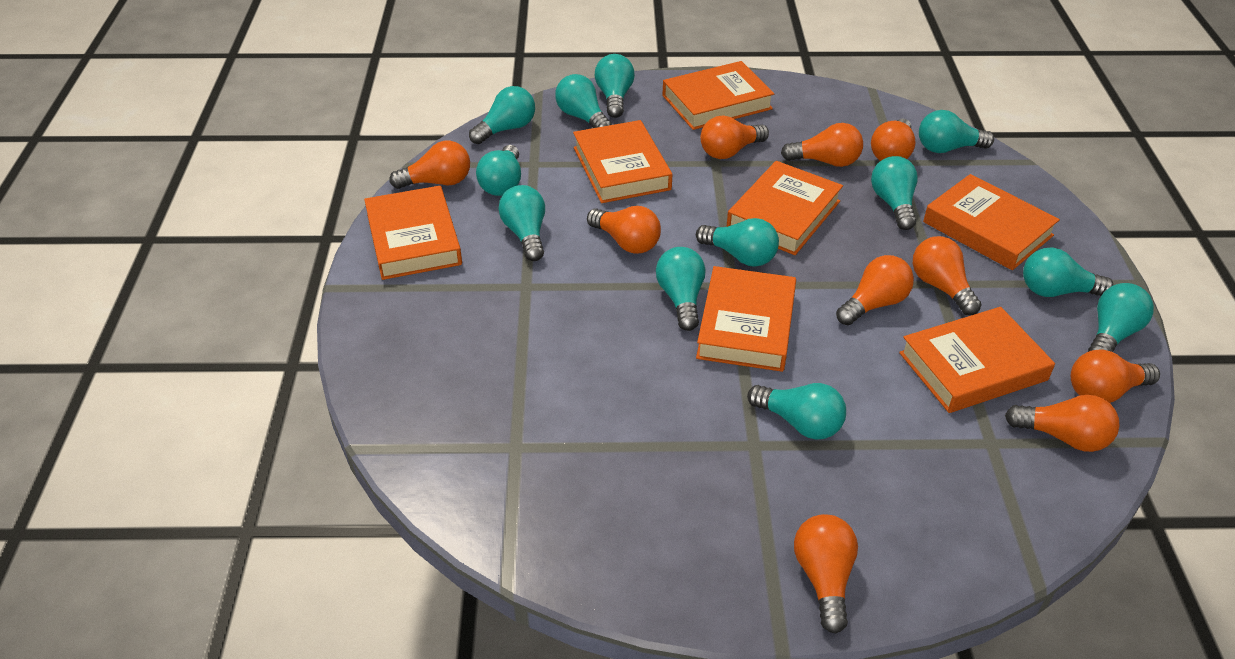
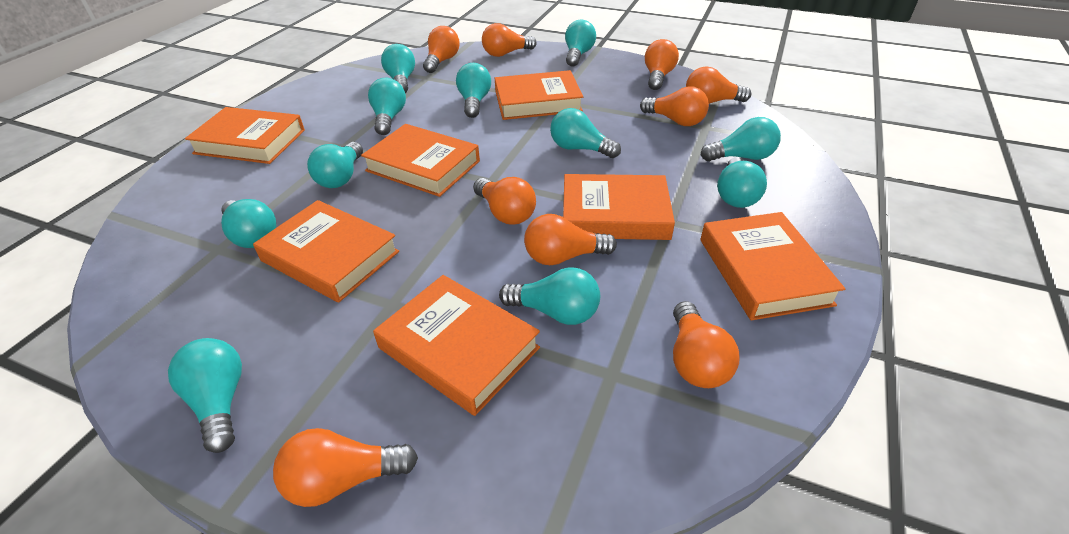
orange light bulb: 10 -> 9
turquoise light bulb: 12 -> 11

